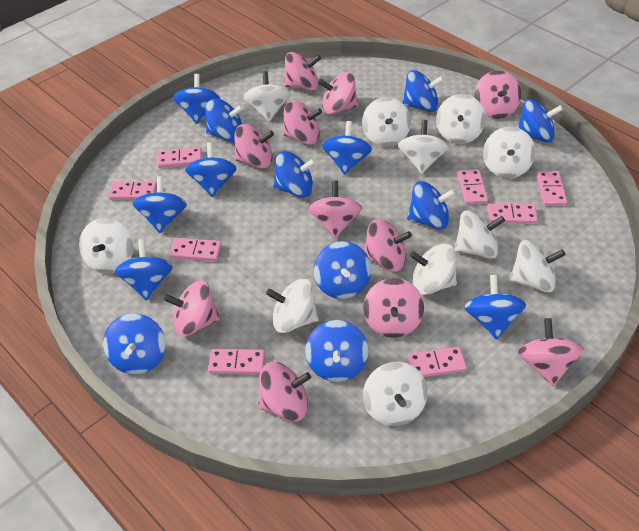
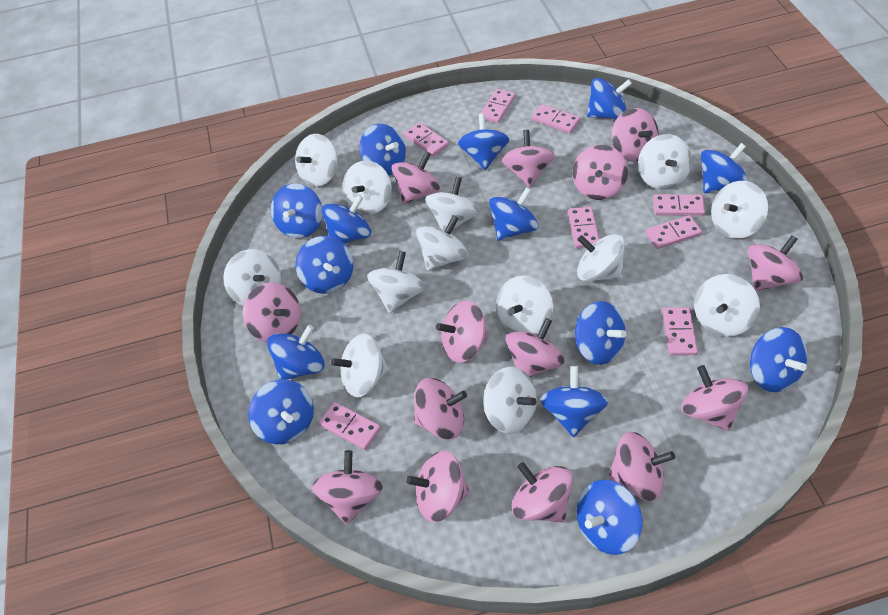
pink spinning top: 11 -> 14
white spinning top: 11 -> 13

